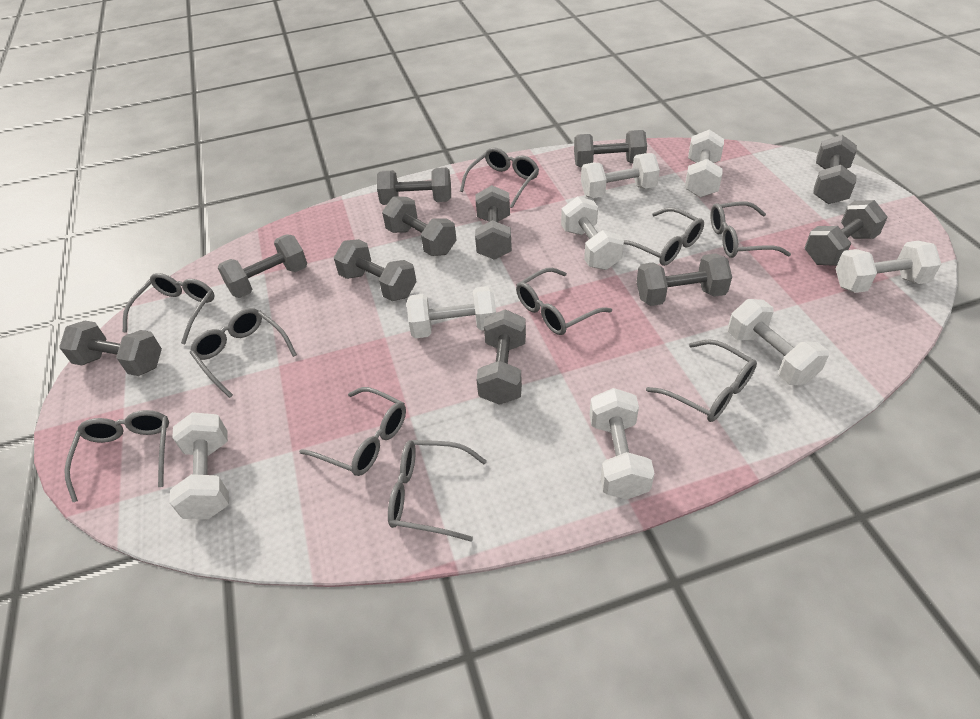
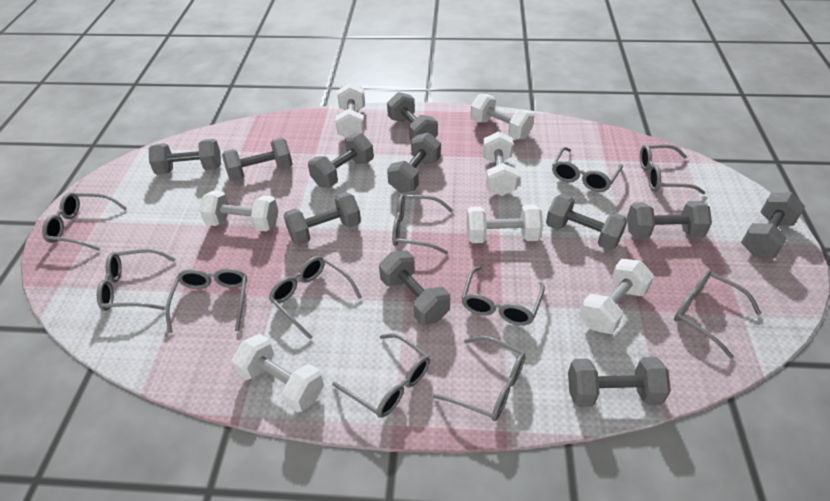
grey glasses: 10 -> 11
white dumbbell: 8 -> 7

